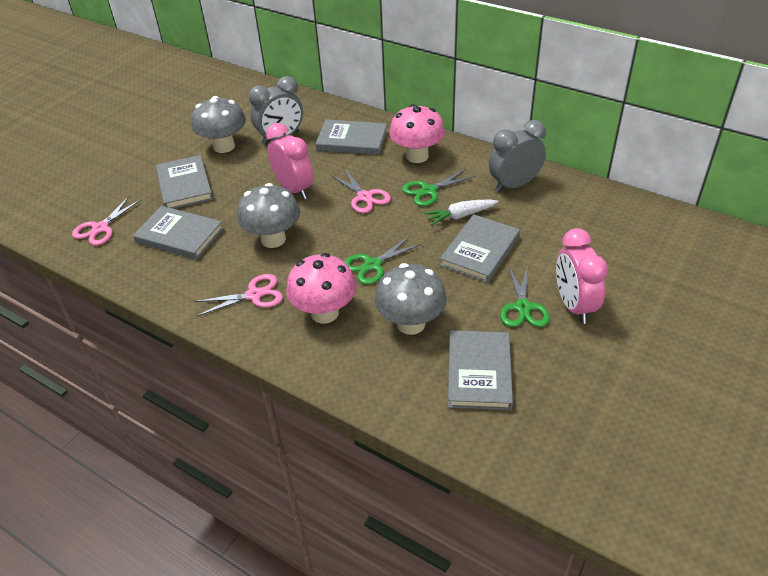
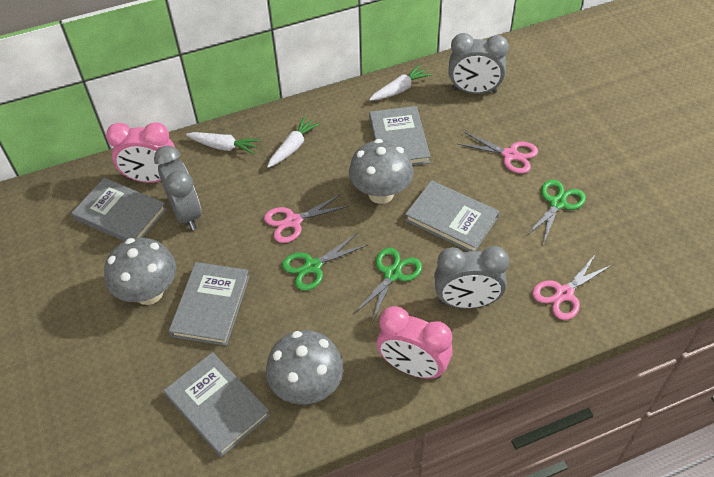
grey clock: 2 -> 3
pink mushroom: 2 -> 0
white carrot: 1 -> 3

